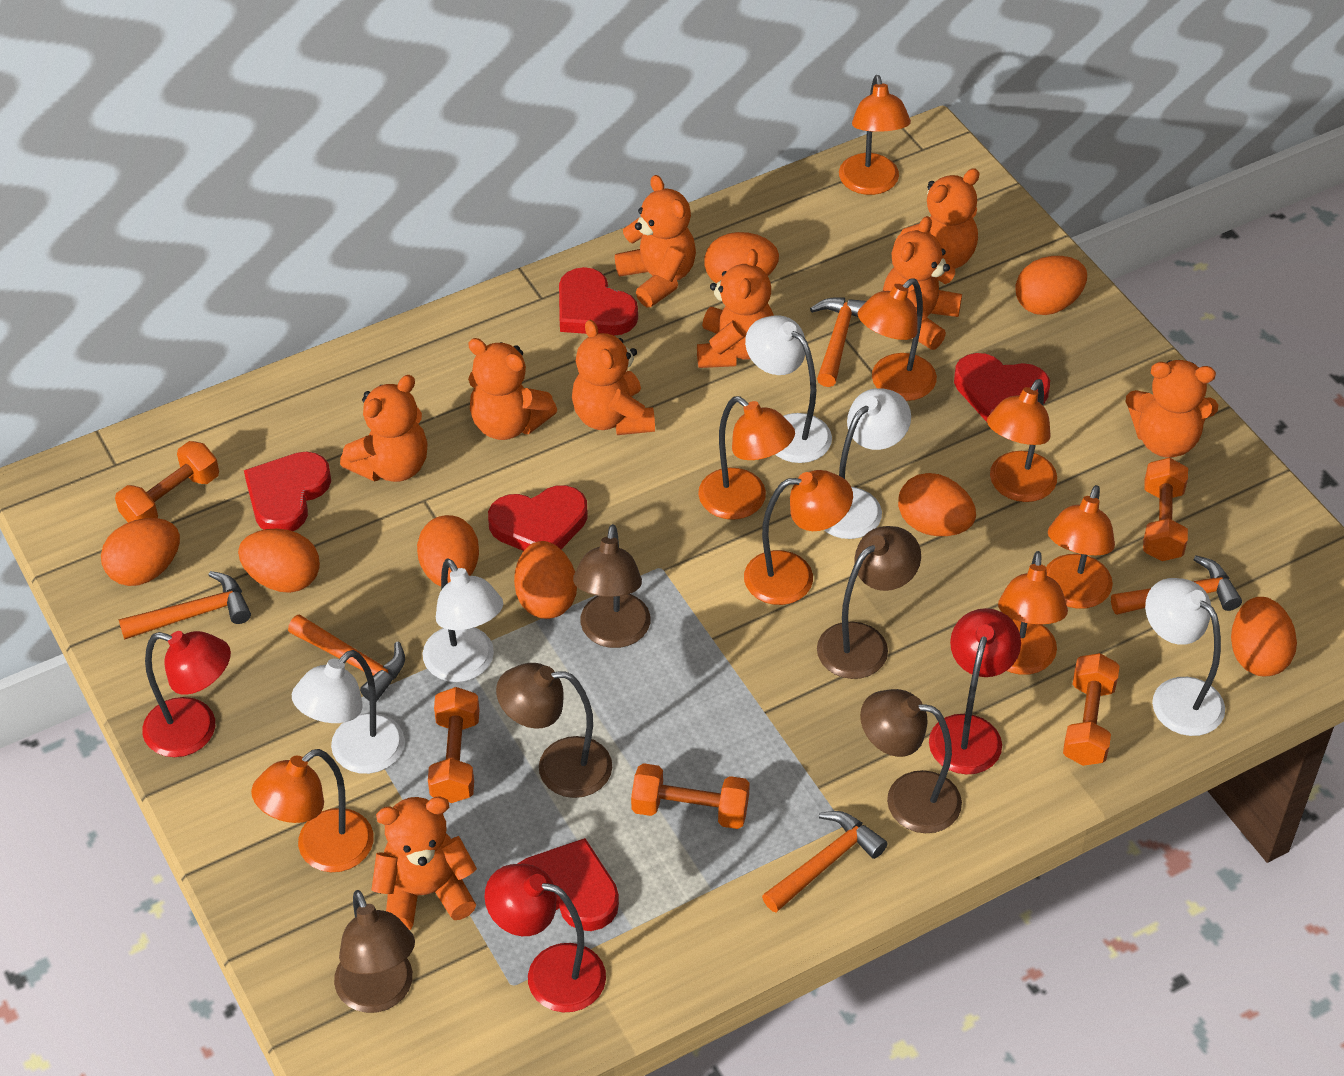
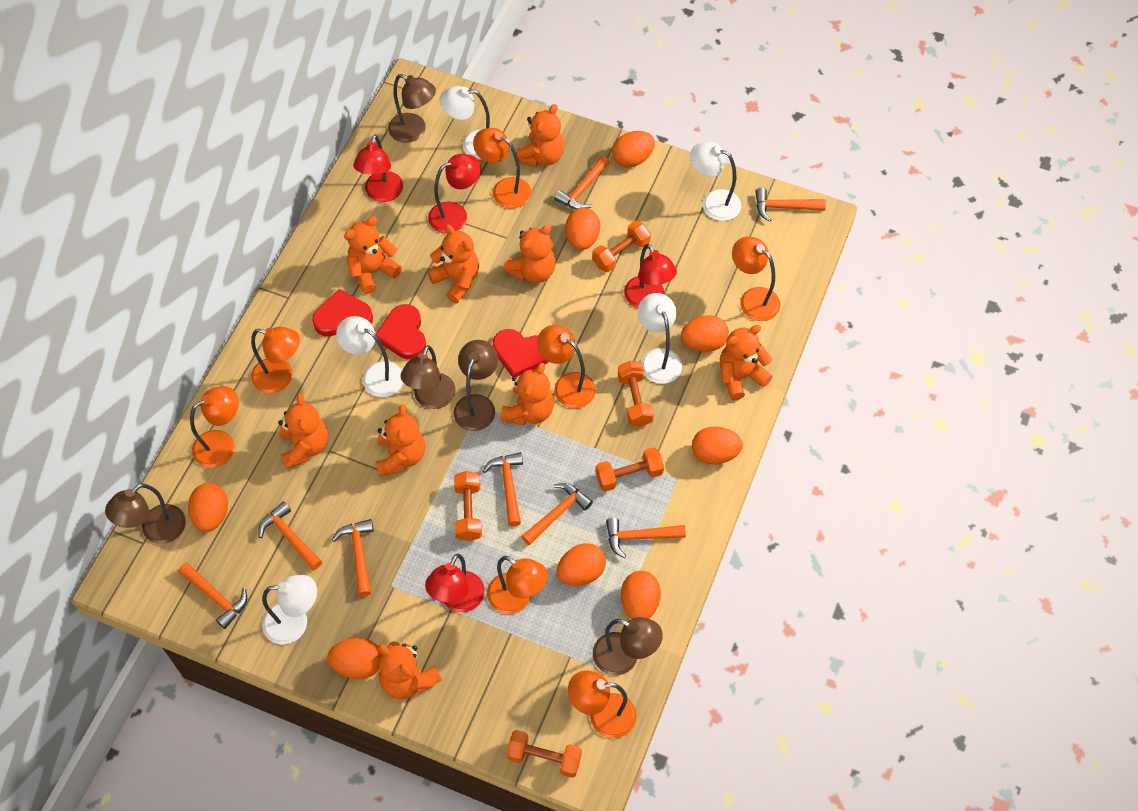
orange hammer: 5 -> 8
orange lamp: 8 -> 7
red heart: 5 -> 3
red lamp: 3 -> 4

